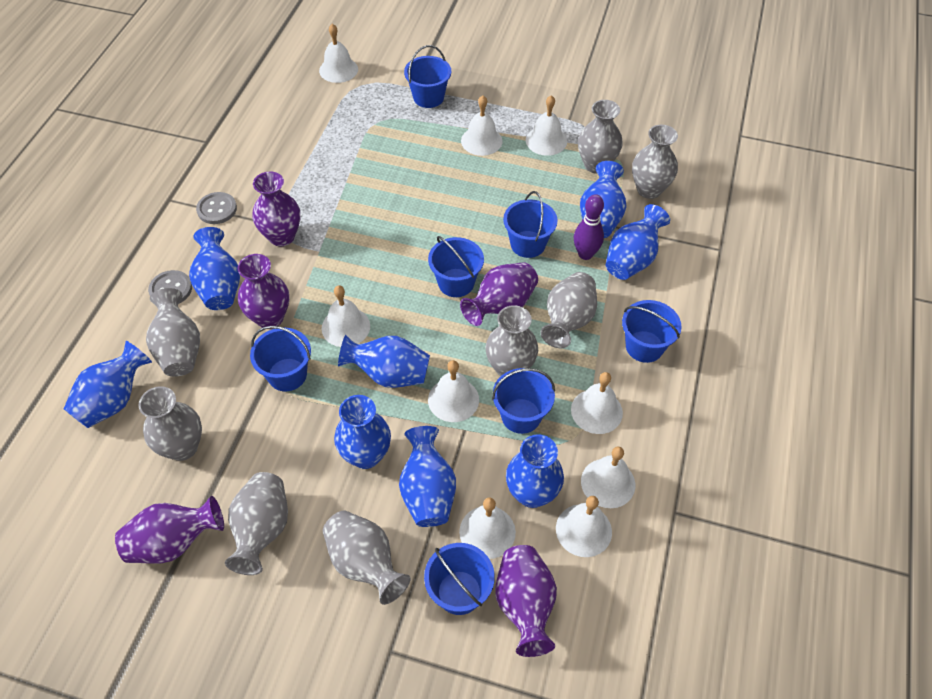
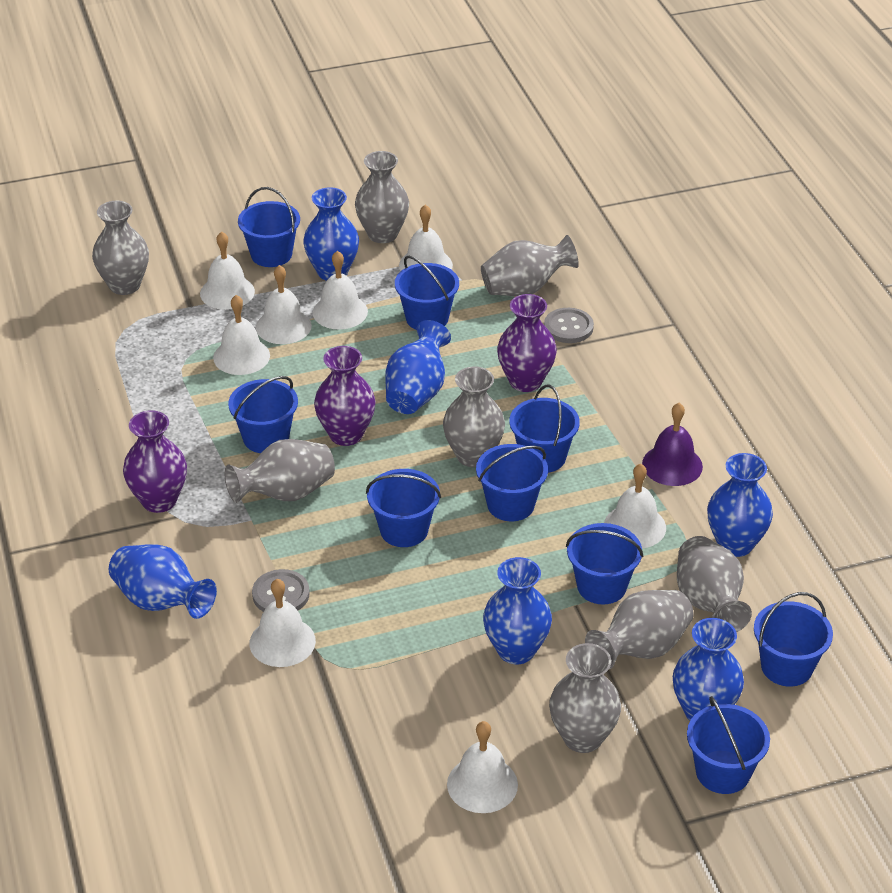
blue bucket: 7 -> 9
blue vase: 8 -> 6
purple bell: 0 -> 1
purple bowling pin: 1 -> 0
purple vase: 5 -> 3
white bell: 9 -> 8

